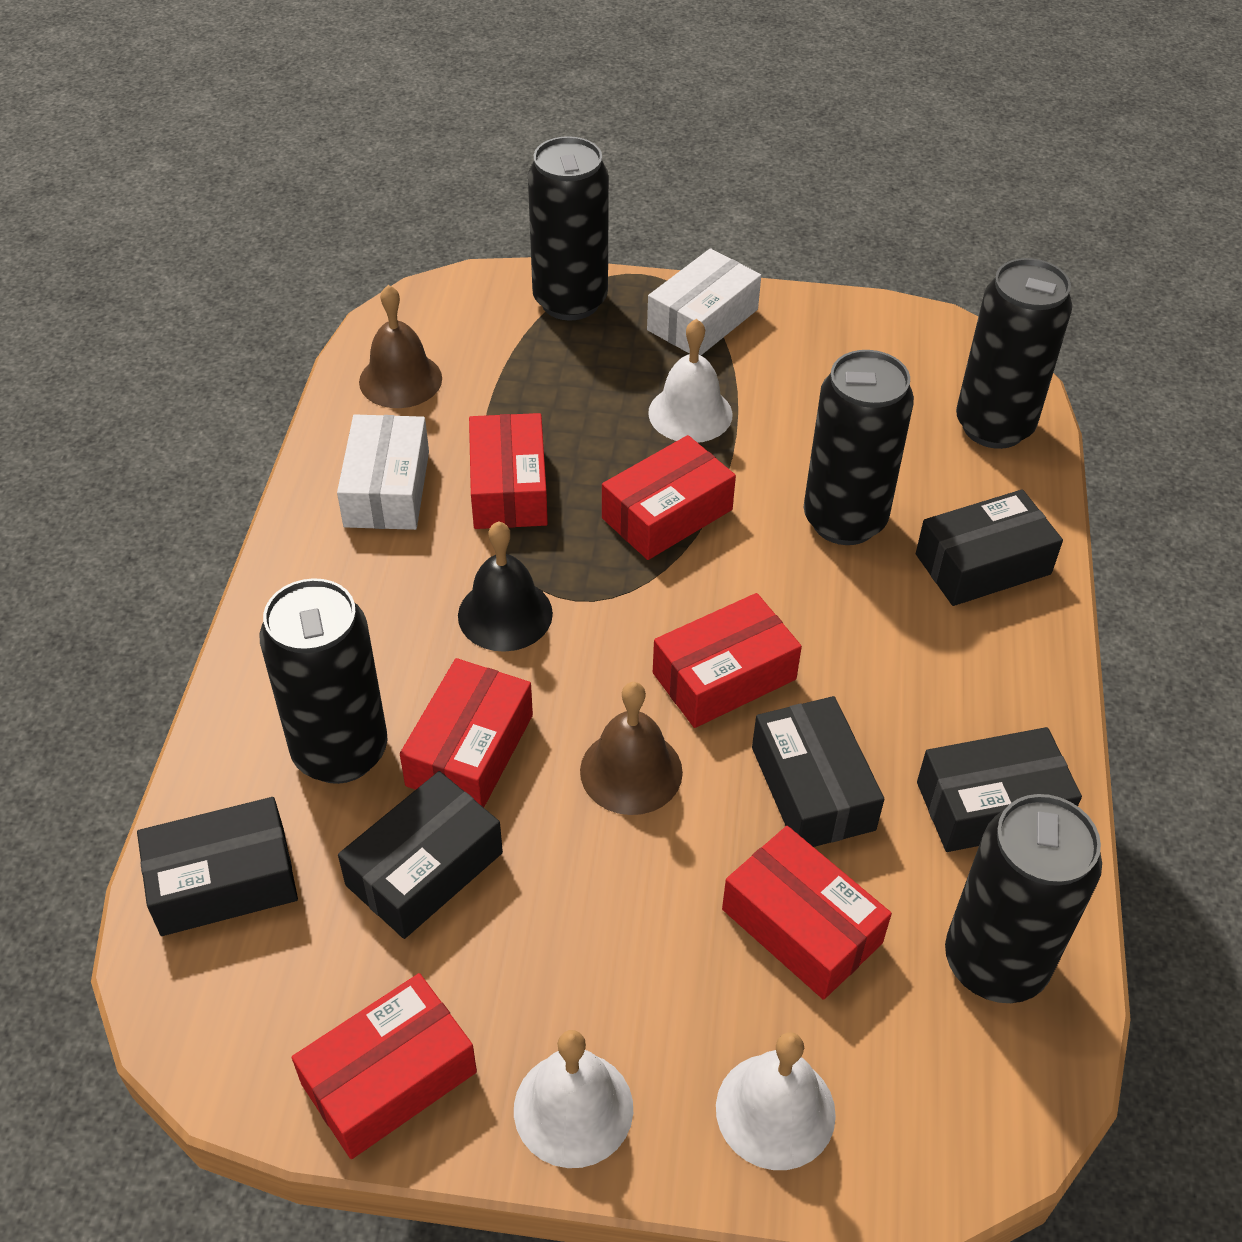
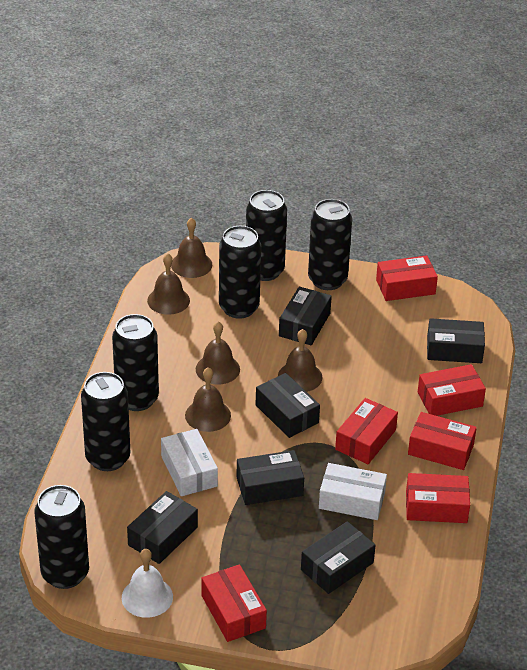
black bell: 1 -> 0
black box: 5 -> 6
black can: 5 -> 6
brown bell: 2 -> 5
white bell: 3 -> 1

